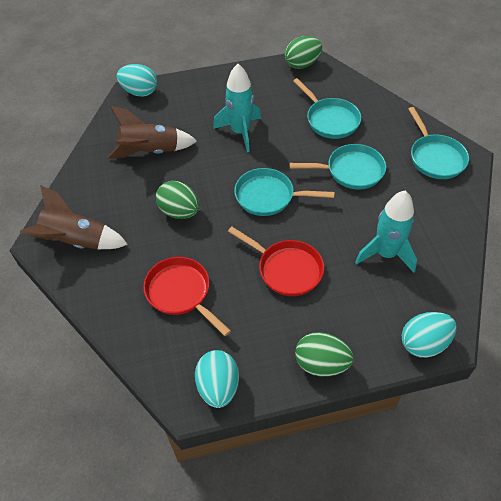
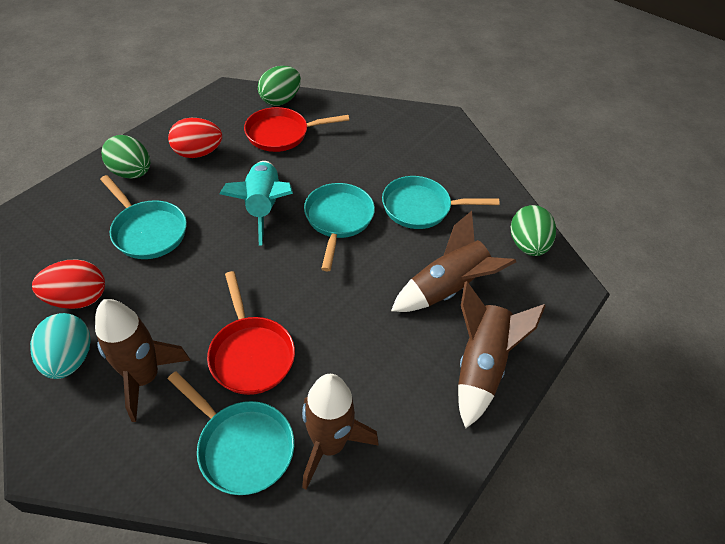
brown rocket: 2 -> 4
red egg: 0 -> 2
turquoise egg: 3 -> 1
turquoise rocket: 2 -> 1

